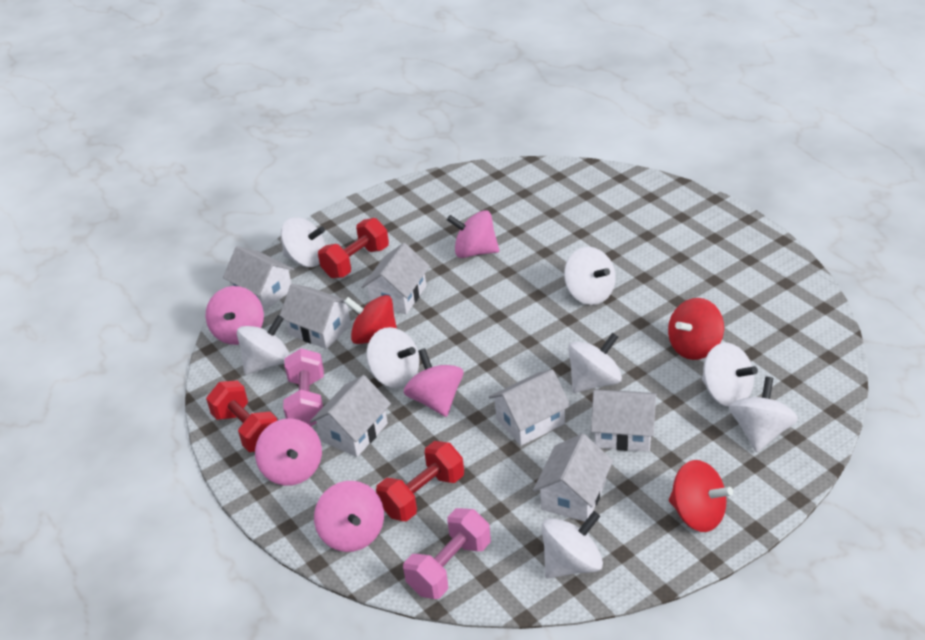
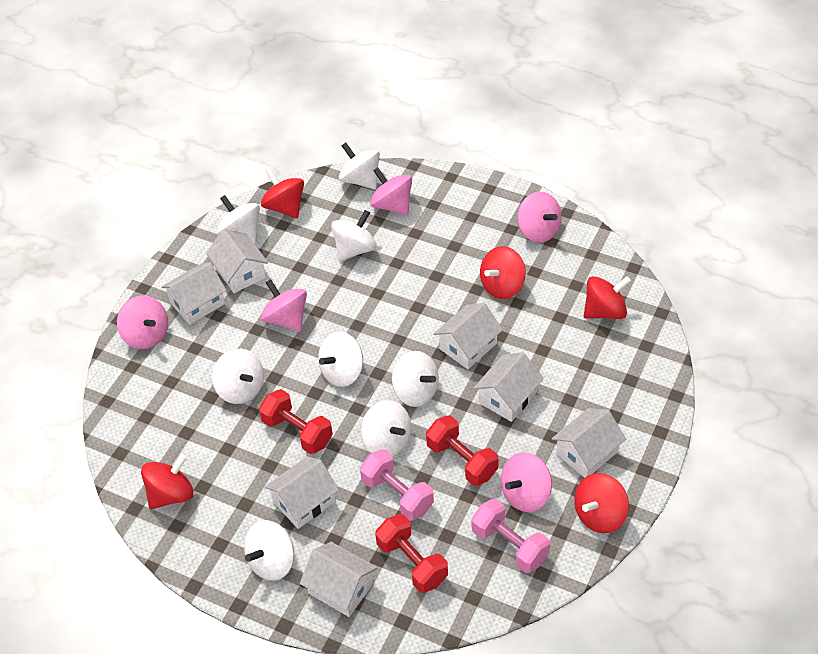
red spinning top: 3 -> 5

